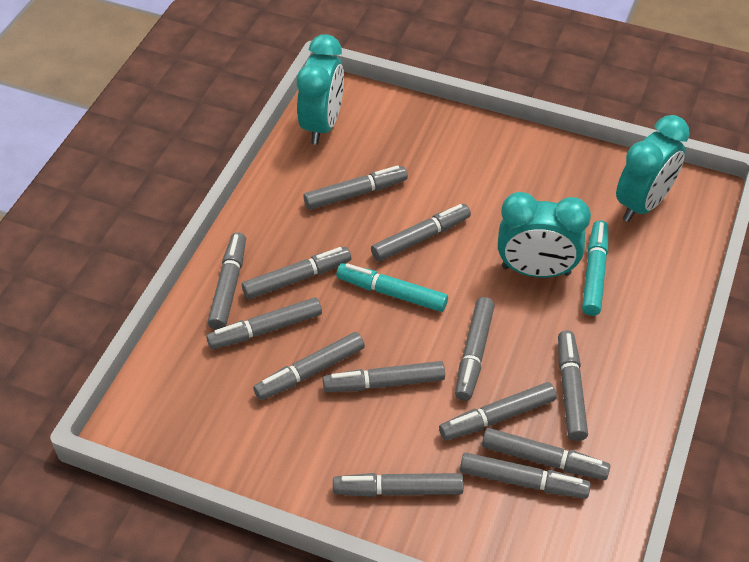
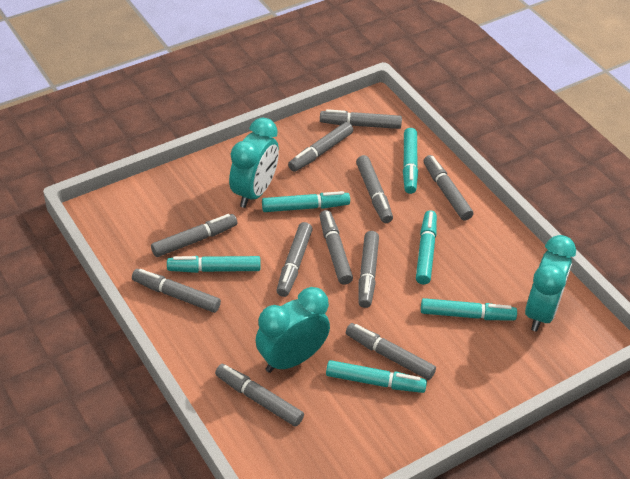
grey marker: 13 -> 11
turquoise marker: 2 -> 6

